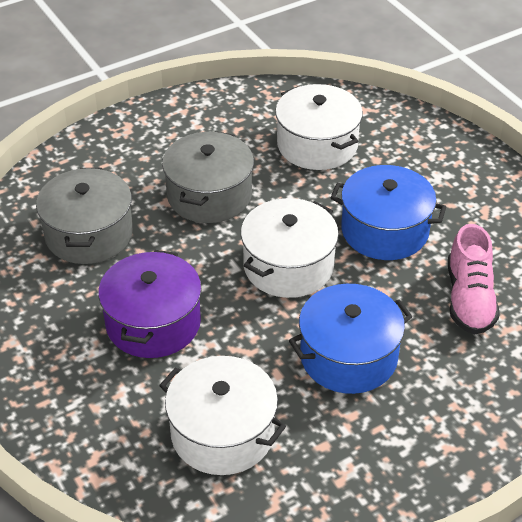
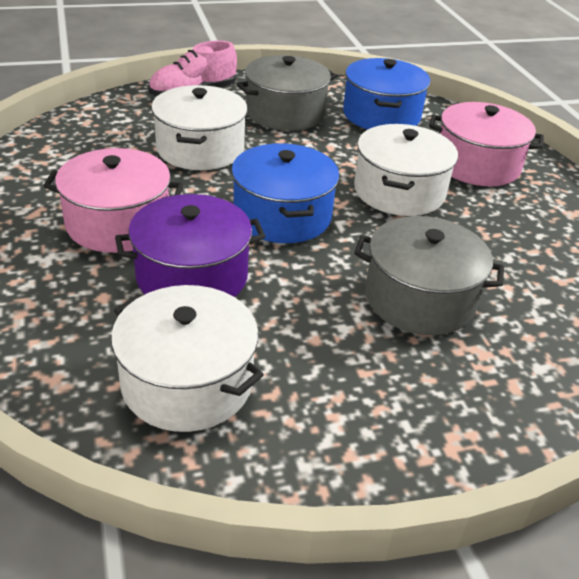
pink pot: 0 -> 2

